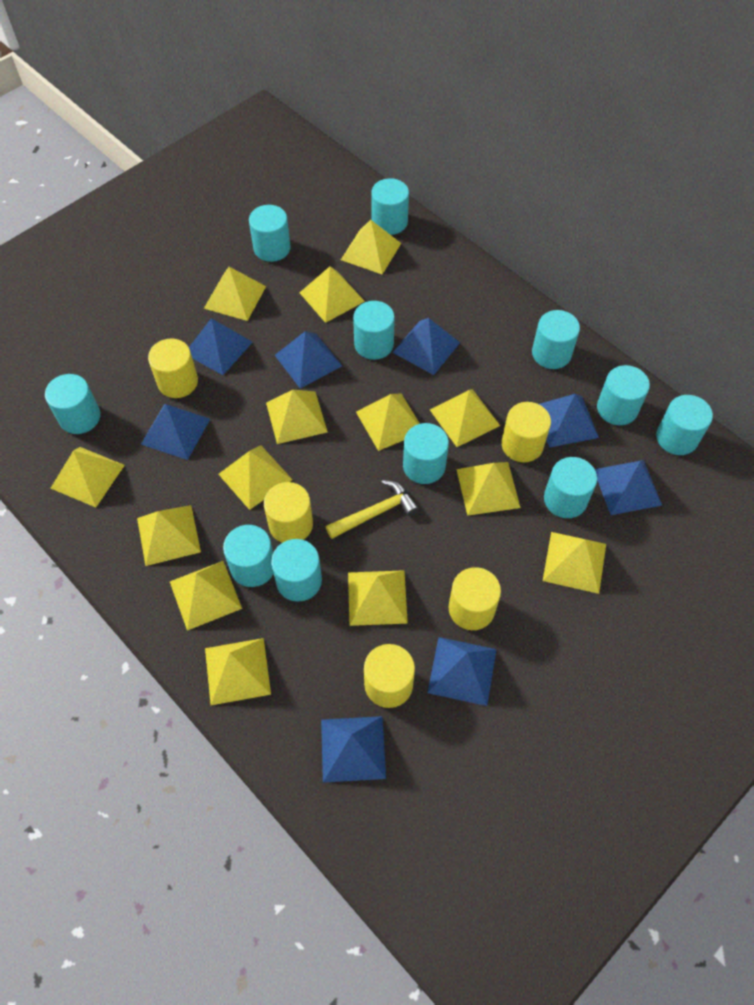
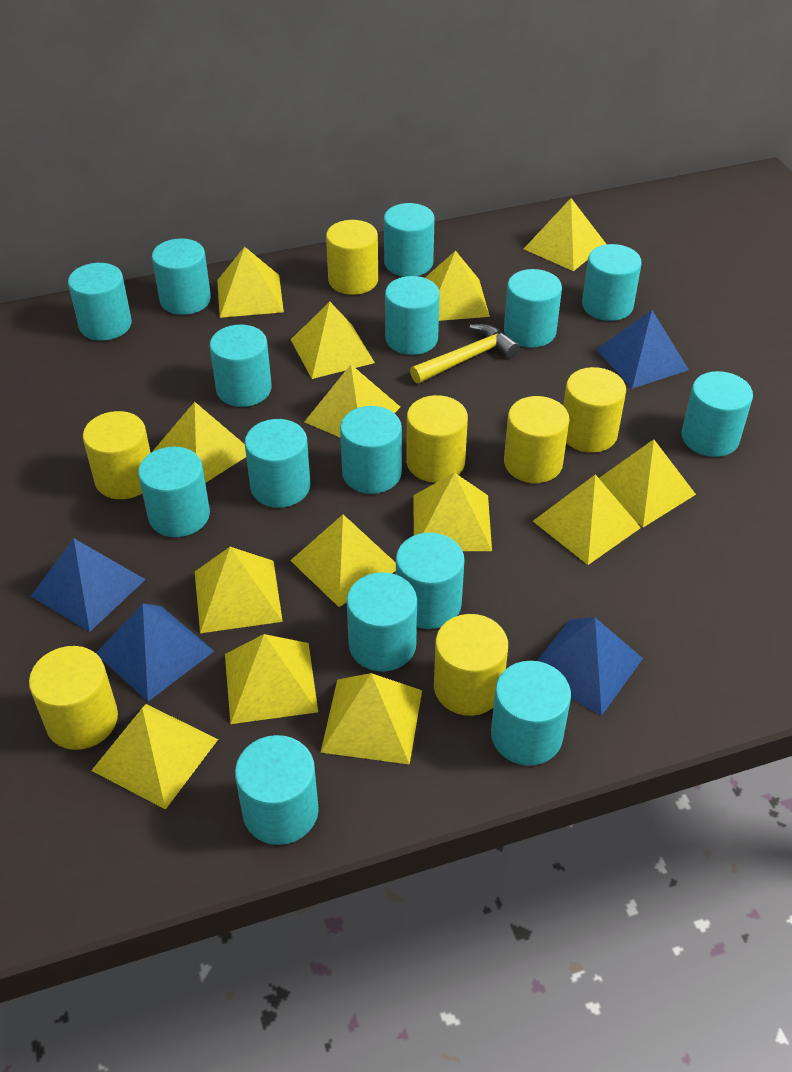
blue pyramid: 8 -> 4
turquoise cylinder: 11 -> 15
yellow cylinder: 5 -> 7

